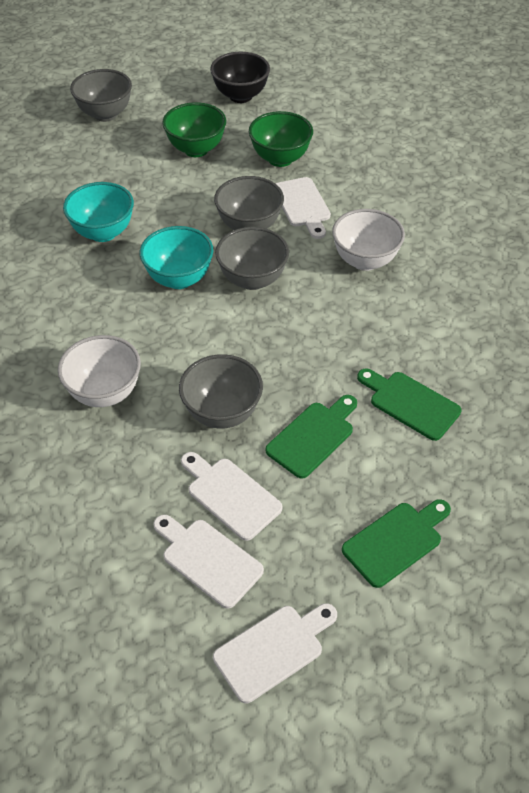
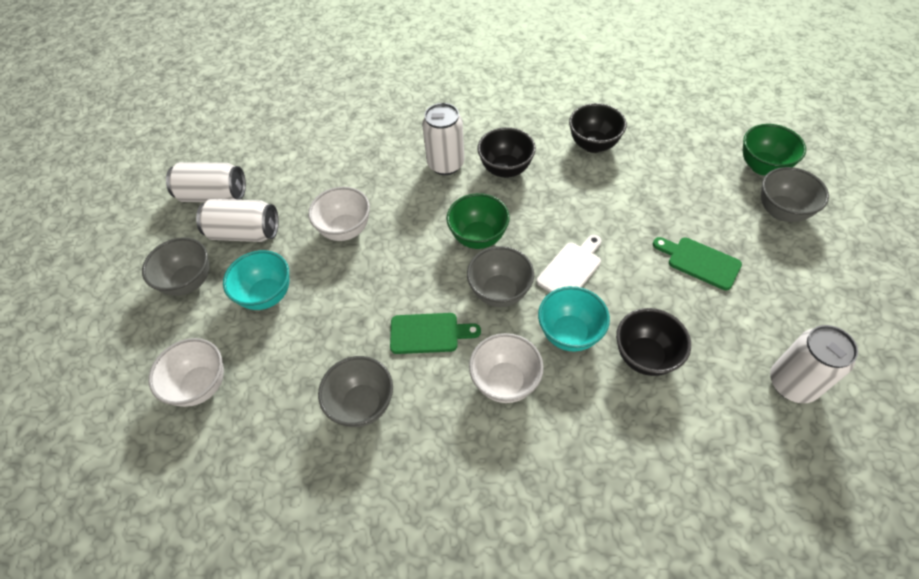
black bowl: 1 -> 3
green cutting board: 3 -> 2
white bowl: 2 -> 3
white can: 0 -> 4
white cutting board: 4 -> 1

